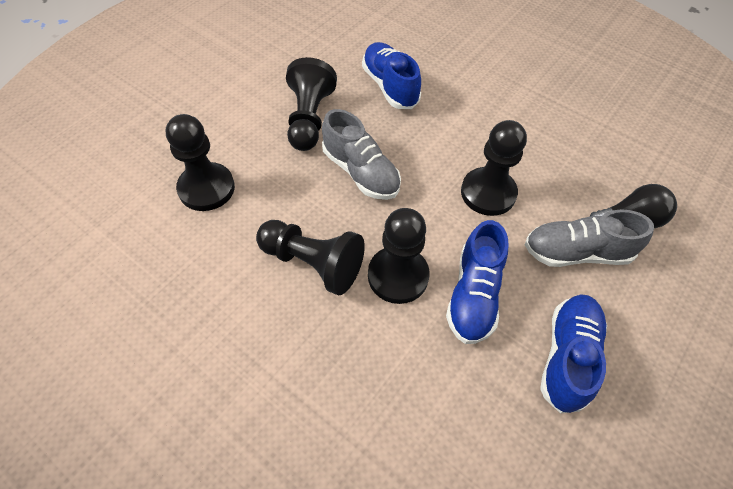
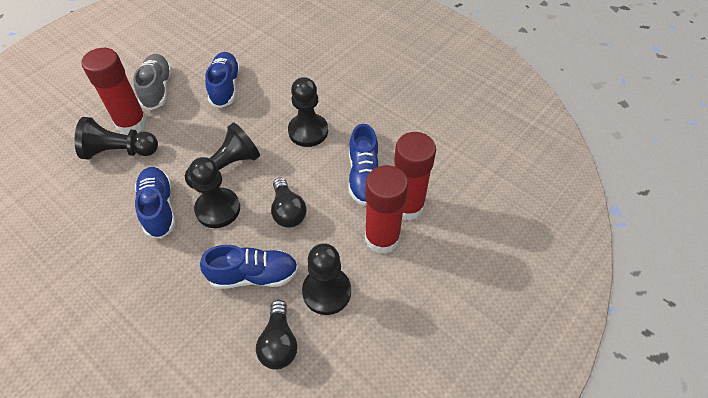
black light bulb: 1 -> 2
blue shoe: 3 -> 4
grey shoe: 2 -> 1
red glue stick: 0 -> 3

